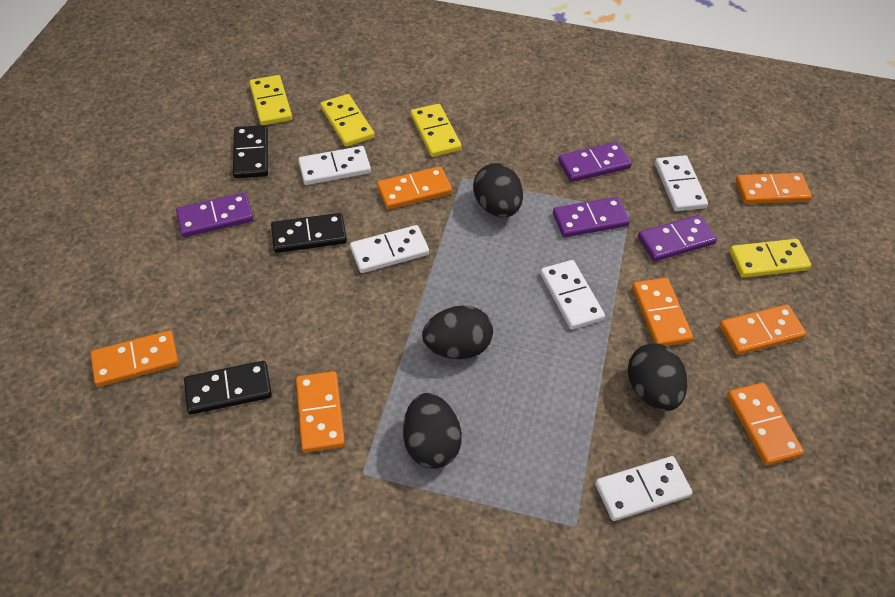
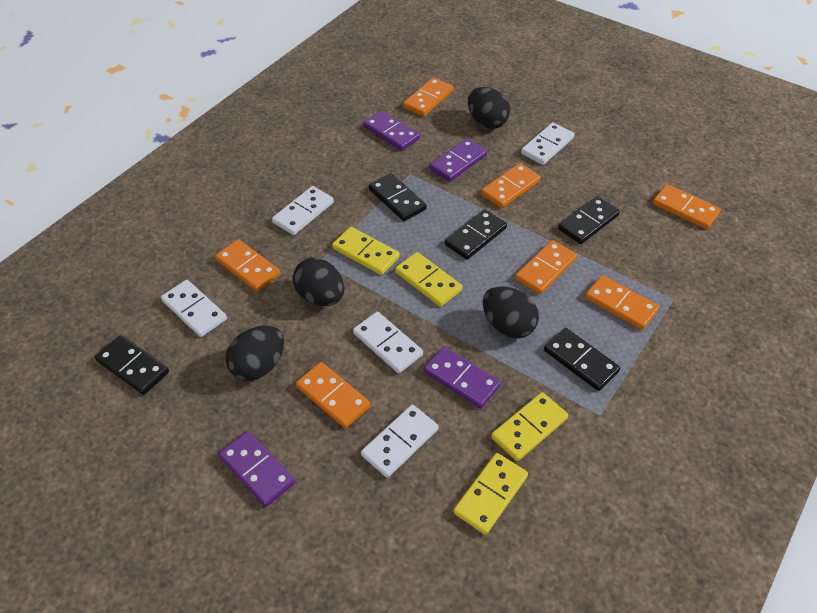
black domino: 3 -> 5

